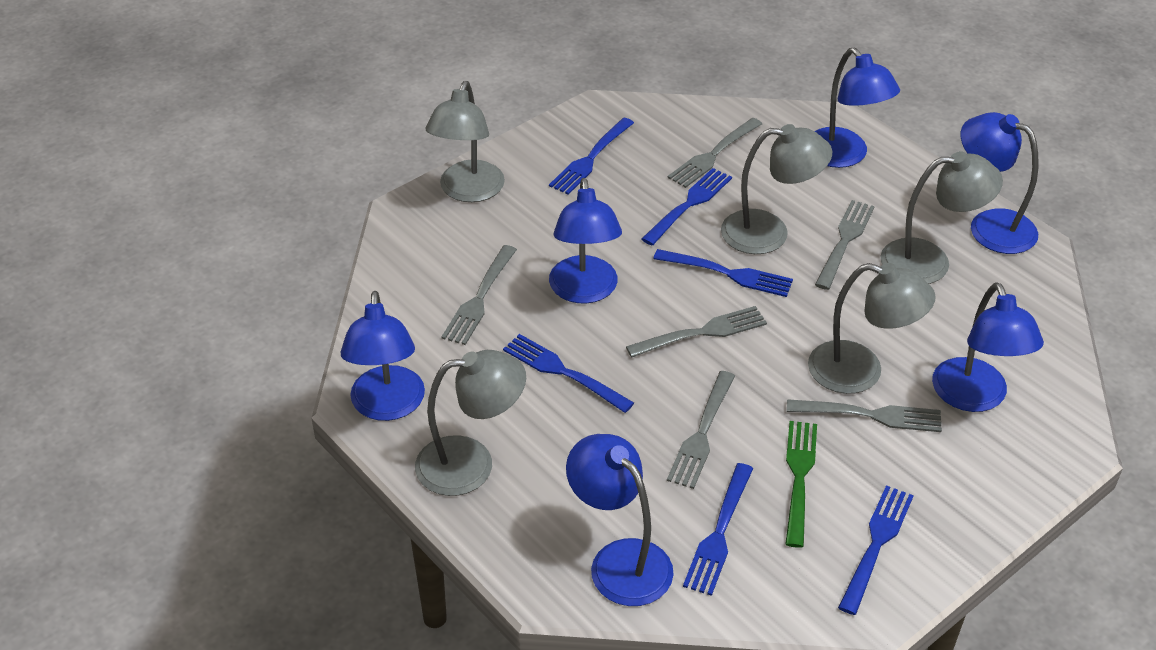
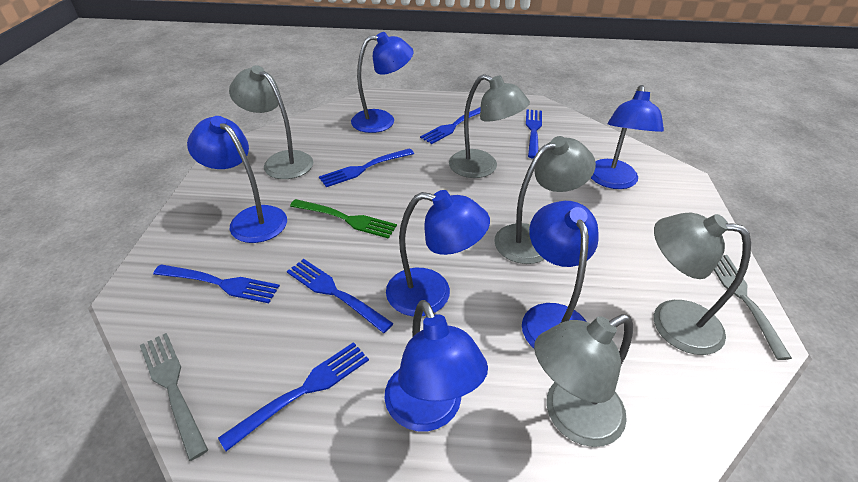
grey fork: 6 -> 2

